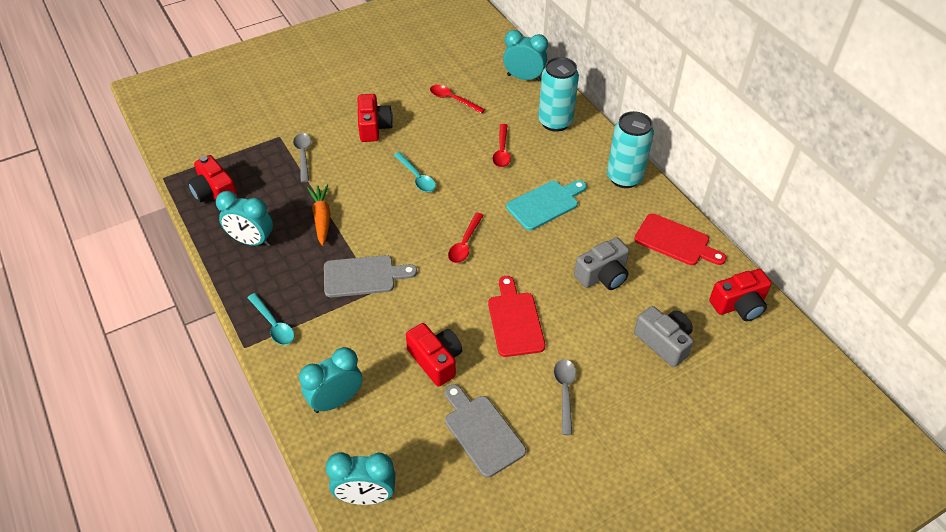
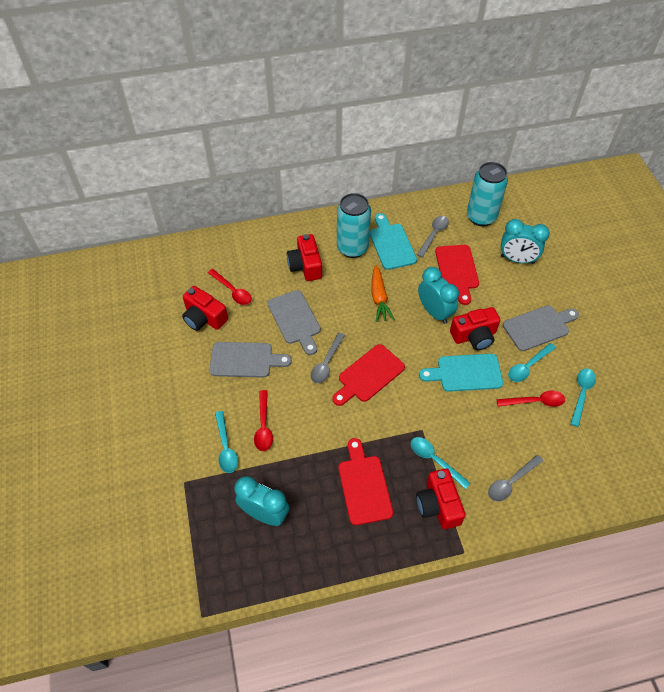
grey camera: 2 -> 0
grey cutting board: 2 -> 3
grey spoon: 2 -> 3
red cutting board: 2 -> 3
turquoise clock: 4 -> 3
turquoise cutting board: 1 -> 2
turquoise spoon: 2 -> 4

